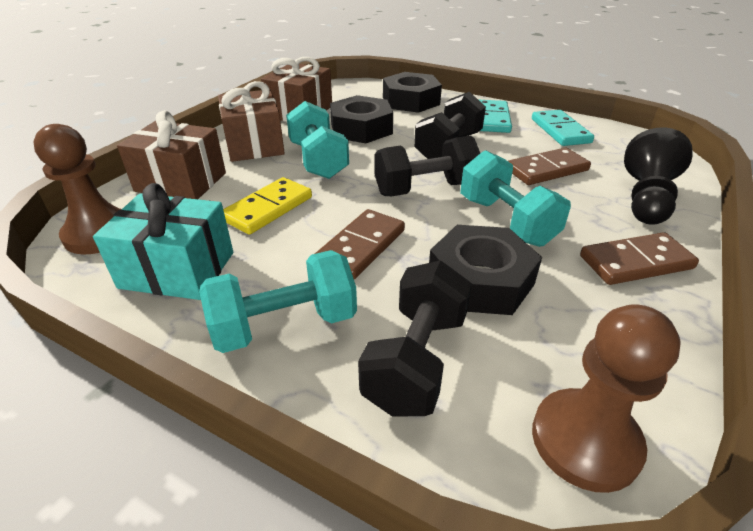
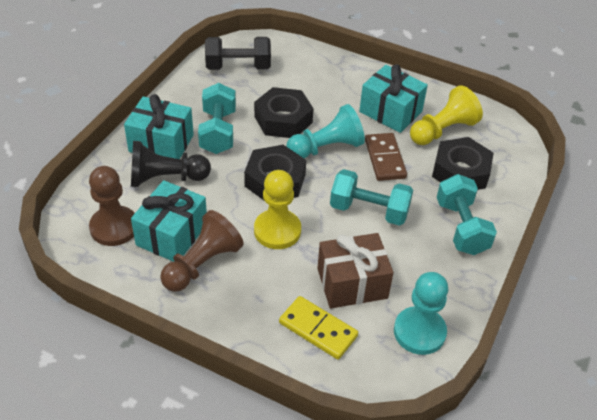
black dumbbell: 3 -> 1
brown domino: 3 -> 1
brown gift: 3 -> 1
turquoise domino: 2 -> 0
turquoise gift: 1 -> 3
turquoise pawn: 0 -> 2
yellow pawn: 0 -> 2

